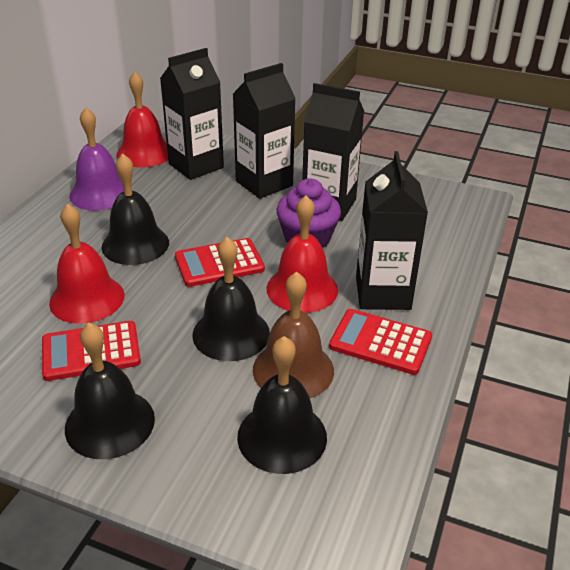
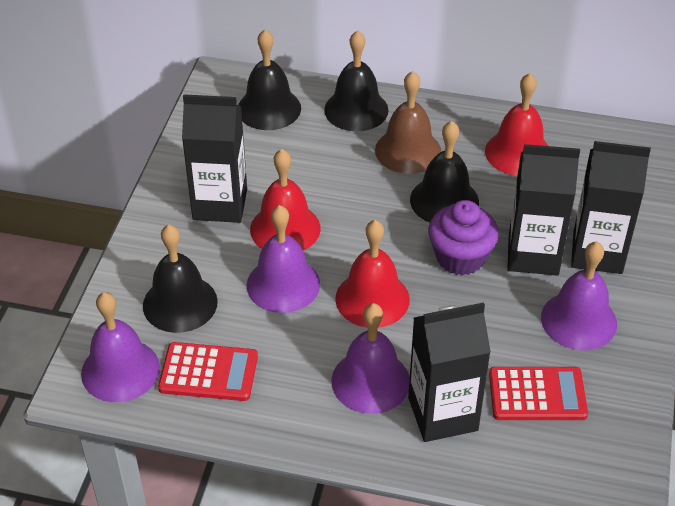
purple bell: 1 -> 4
red calculator: 3 -> 2

